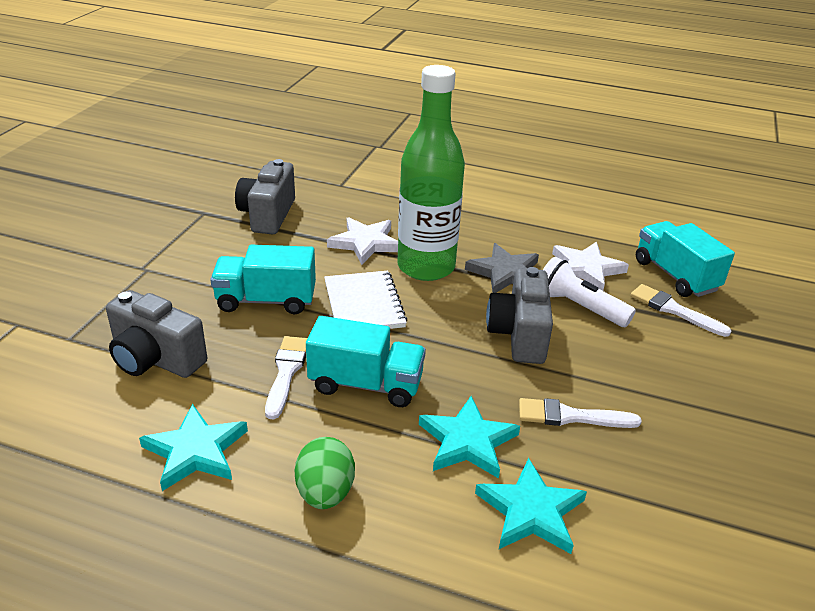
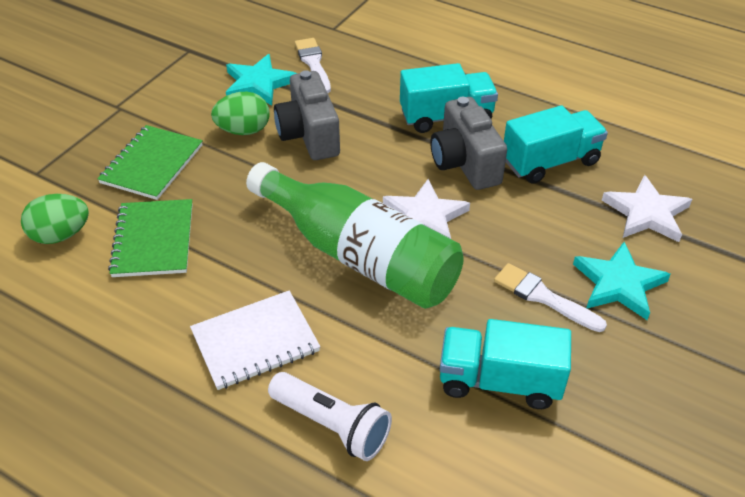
green egg: 1 -> 2
green notebook: 0 -> 2
grey camera: 3 -> 2
grey star: 1 -> 0
turquoise star: 3 -> 2
white brush: 3 -> 2

